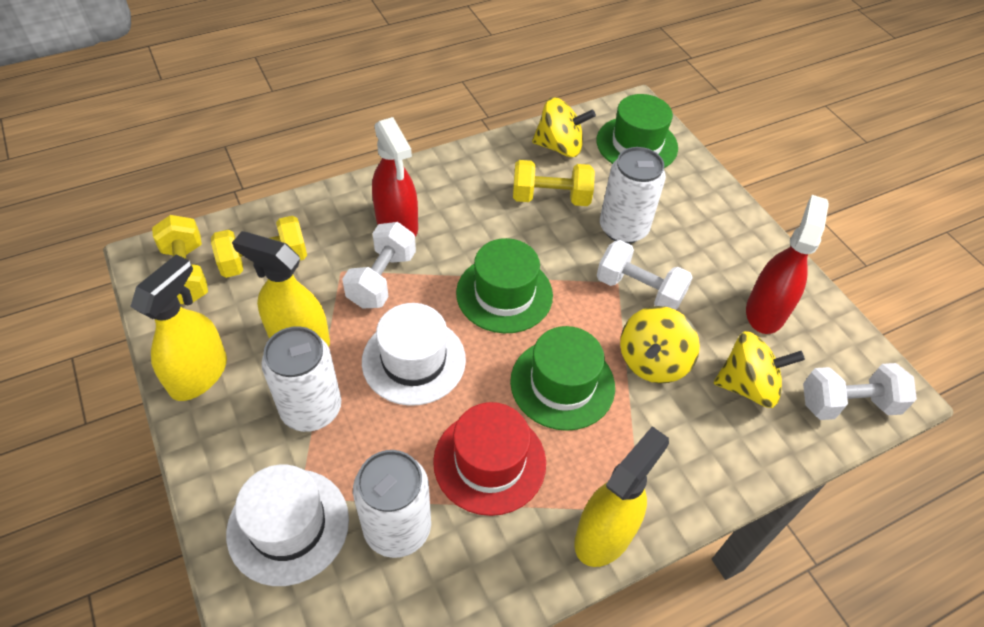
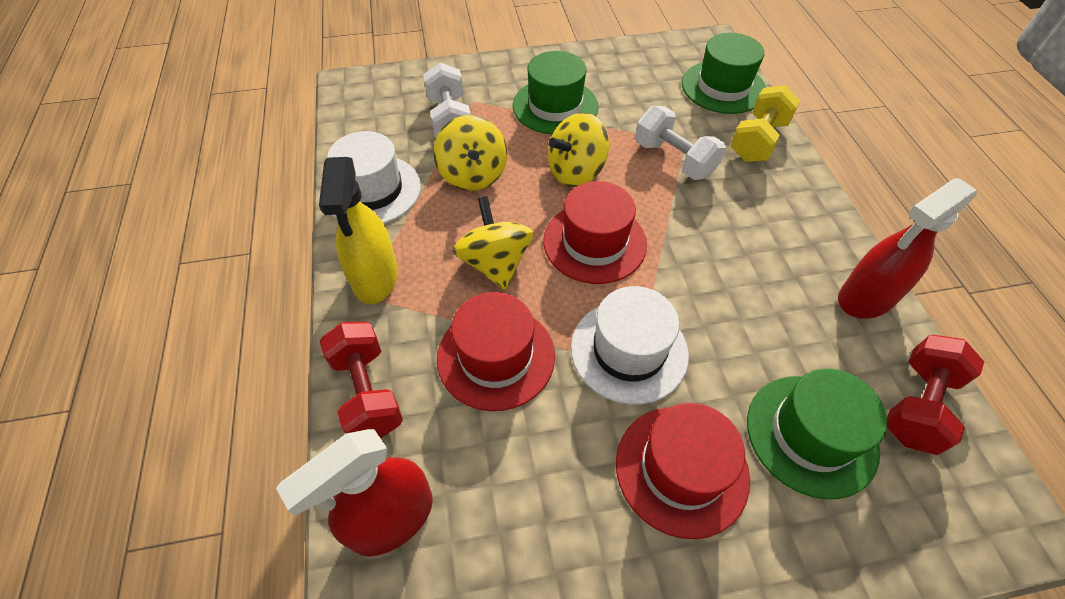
red dumbbell: 0 -> 2
red hat: 1 -> 3
white can: 3 -> 0
white dumbbell: 3 -> 2
yellow dumbbell: 3 -> 1
yellow spray bottle: 3 -> 1

